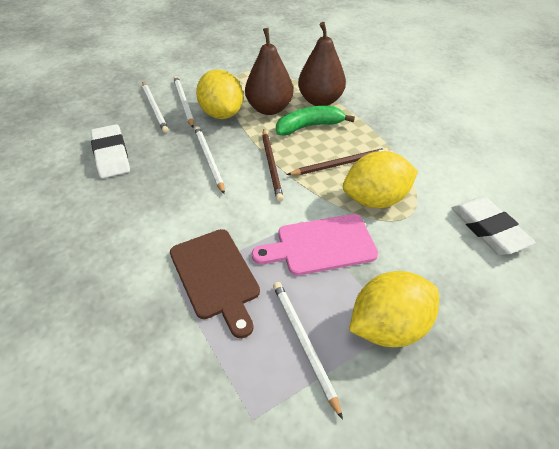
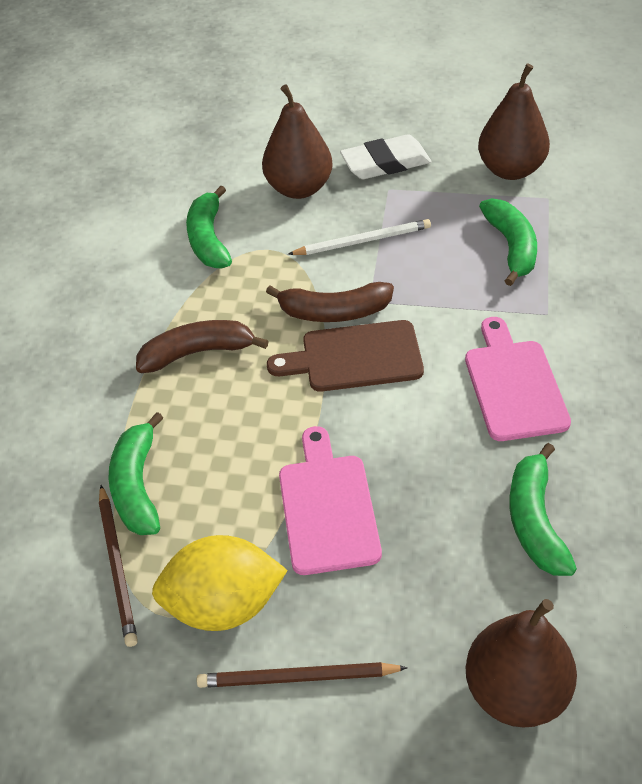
brown banana: 0 -> 2
brown pear: 2 -> 3
green banana: 1 -> 4
pink cutting board: 1 -> 2
white eraser: 2 -> 1
white pencil: 4 -> 1
yellow lemon: 3 -> 1

